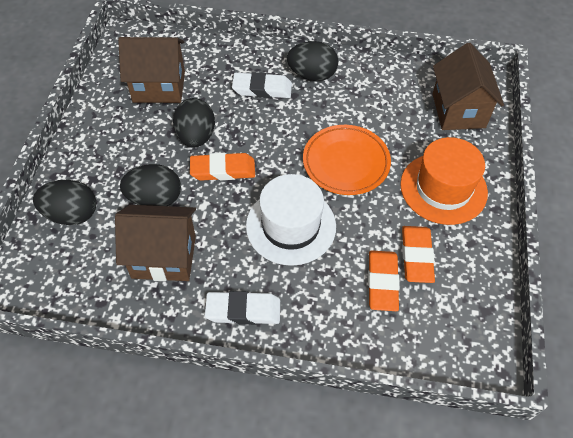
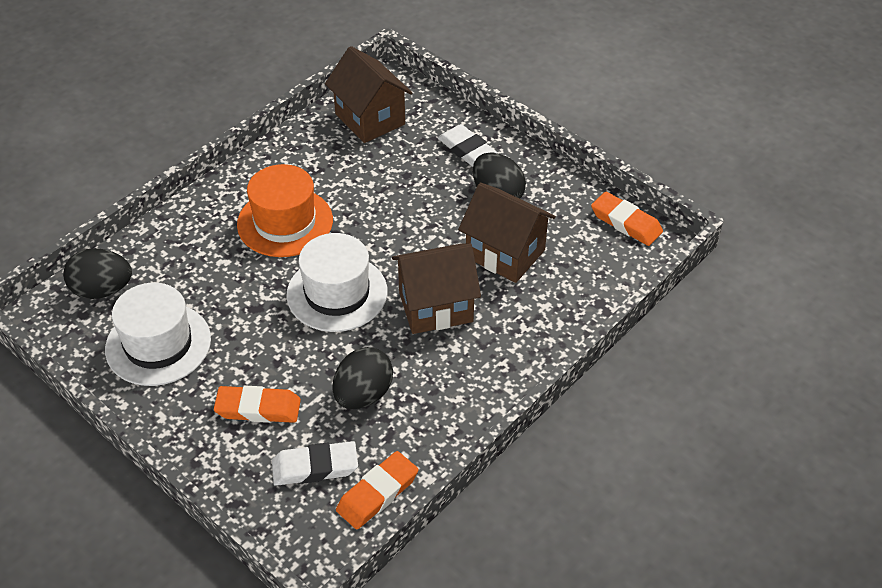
black egg: 4 -> 3
orange plate: 1 -> 0
white hat: 1 -> 2

